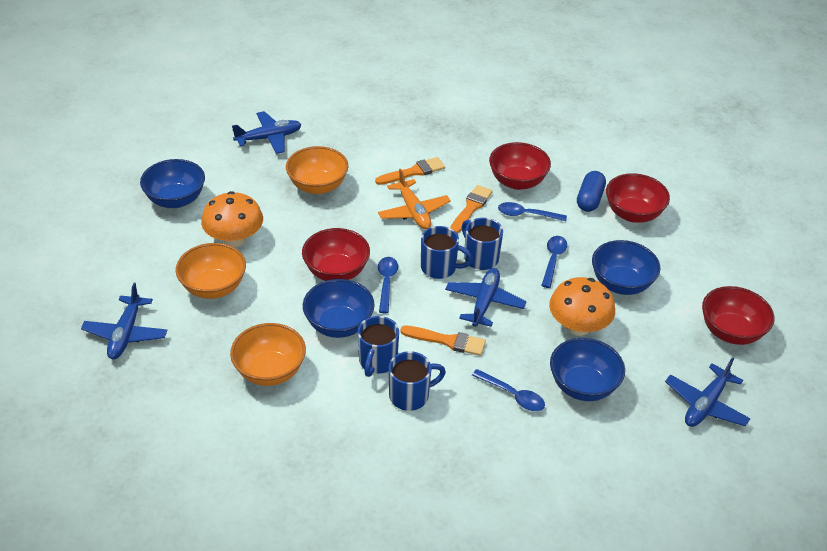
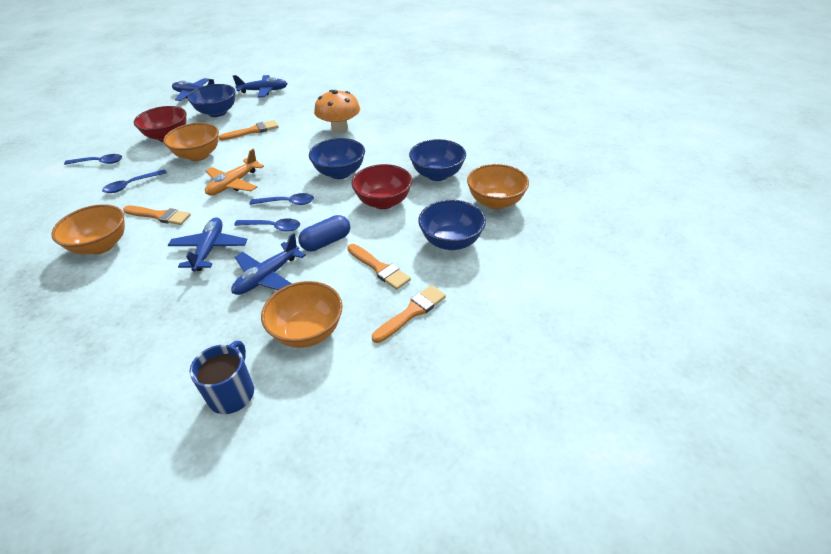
blue mug: 4 -> 1
orange bowl: 3 -> 4
orange brush: 3 -> 4
orange mushroom: 2 -> 1
red bowl: 4 -> 2

